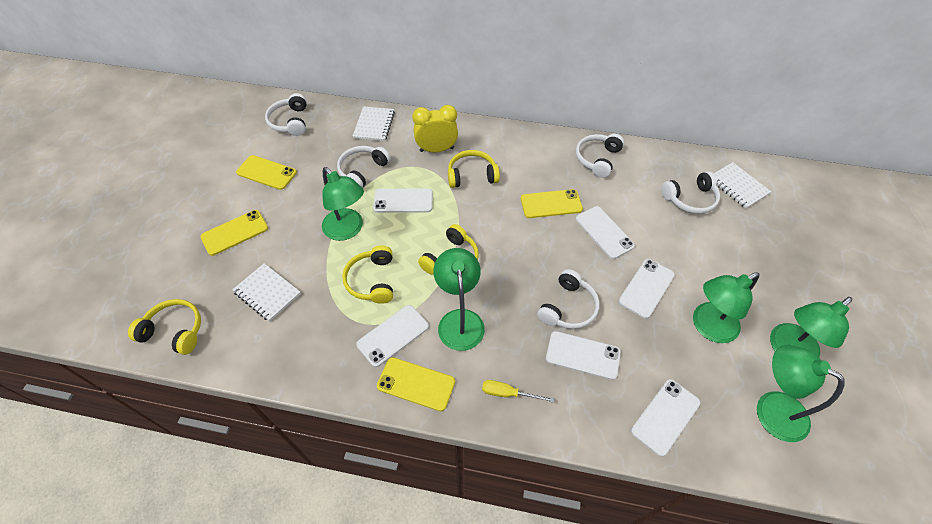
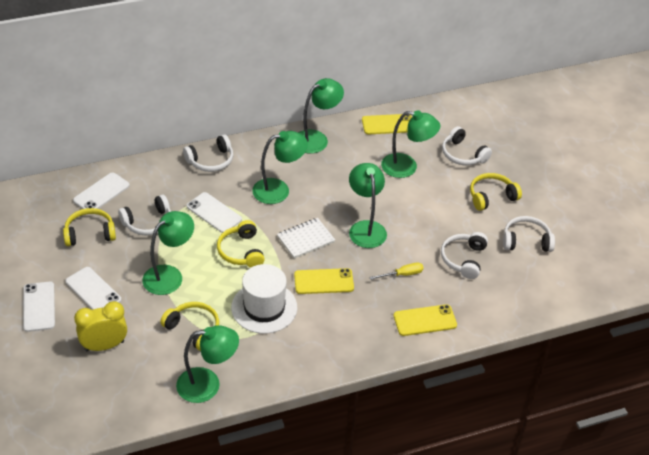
green lamp: 5 -> 6
white hat: 0 -> 1
white notebook: 3 -> 1
white phone: 6 -> 4
yellow phone: 4 -> 3

